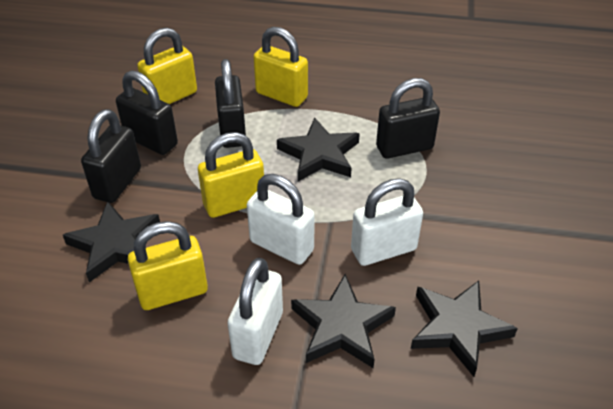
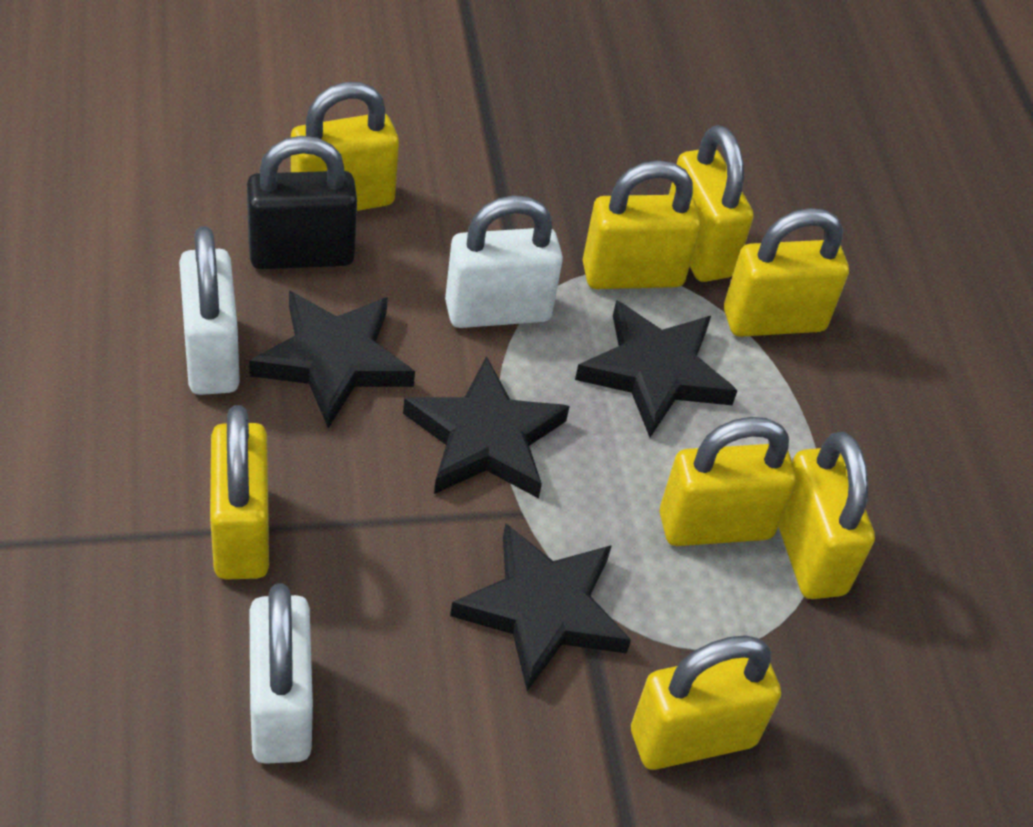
black padlock: 4 -> 1
yellow padlock: 4 -> 8

